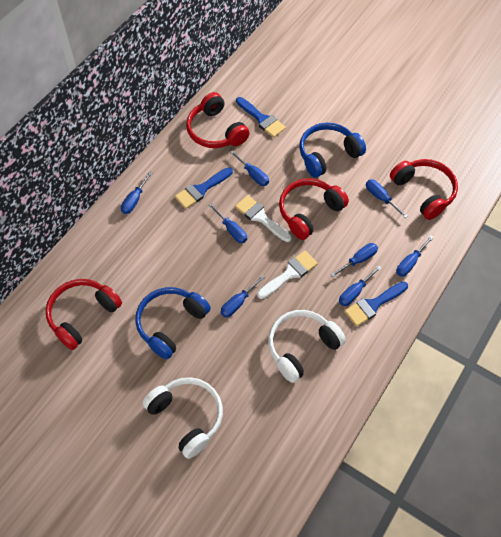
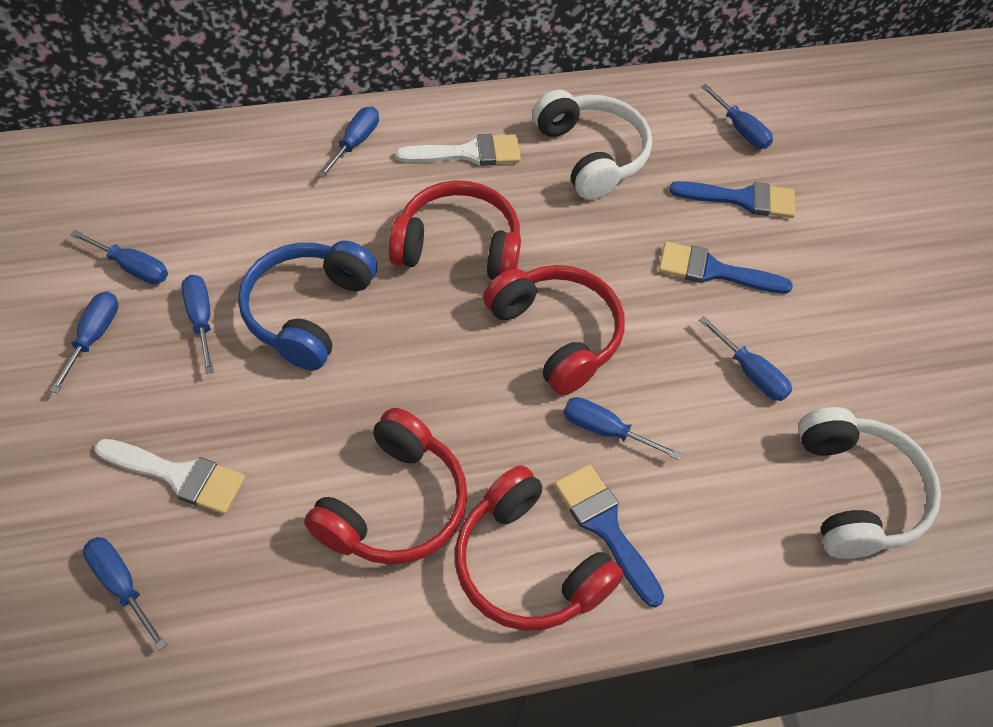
blue headphones: 2 -> 1

